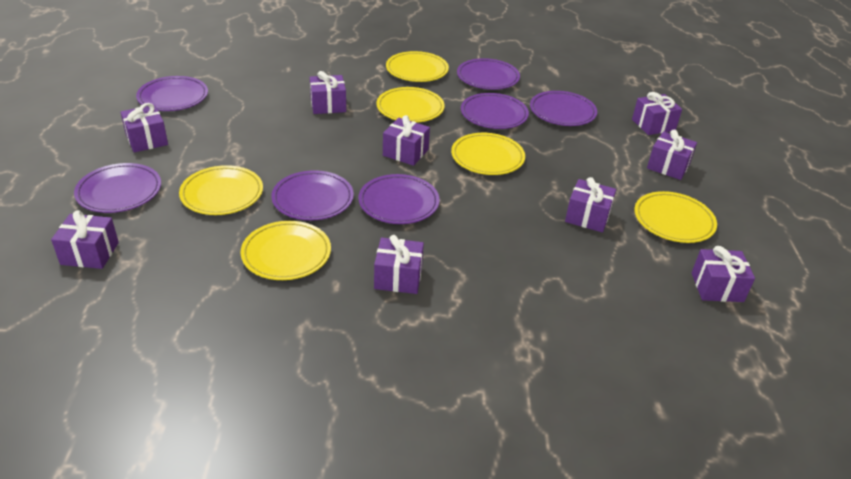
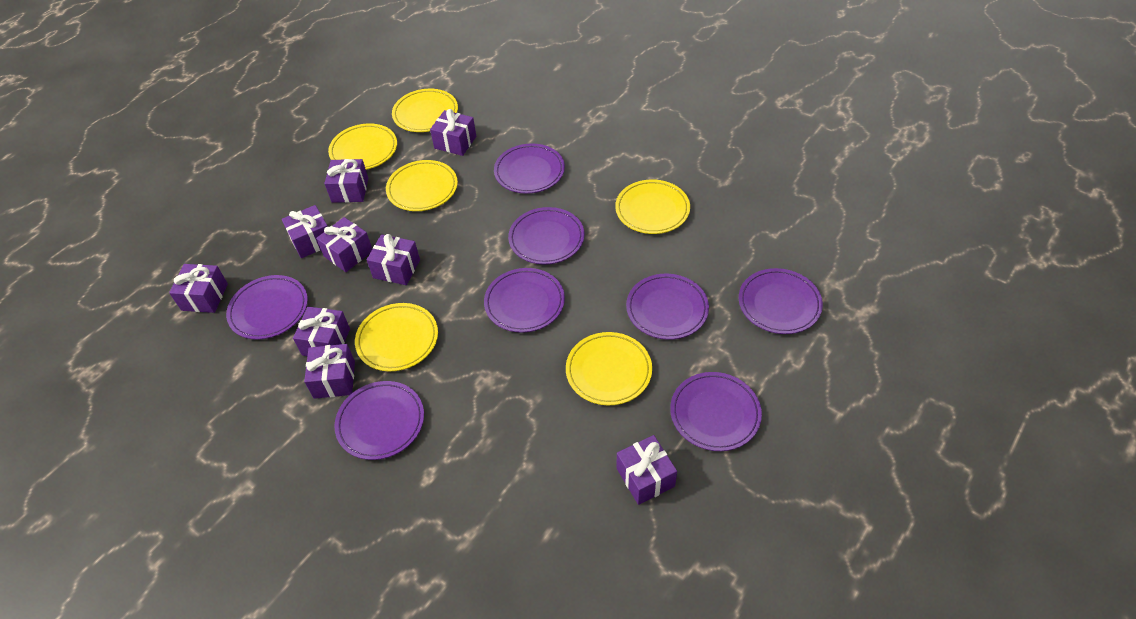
purple plate: 7 -> 8

